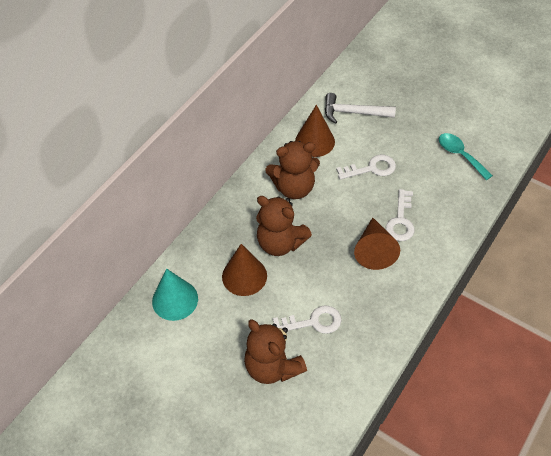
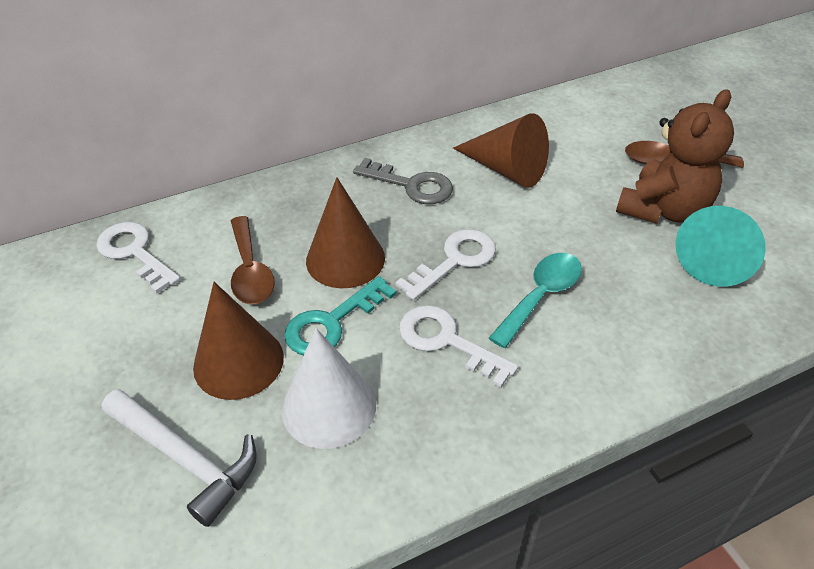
brown spoon: 0 -> 2
brown teddy bear: 3 -> 1
grey key: 0 -> 1
turquoise key: 0 -> 1
white cone: 0 -> 1

